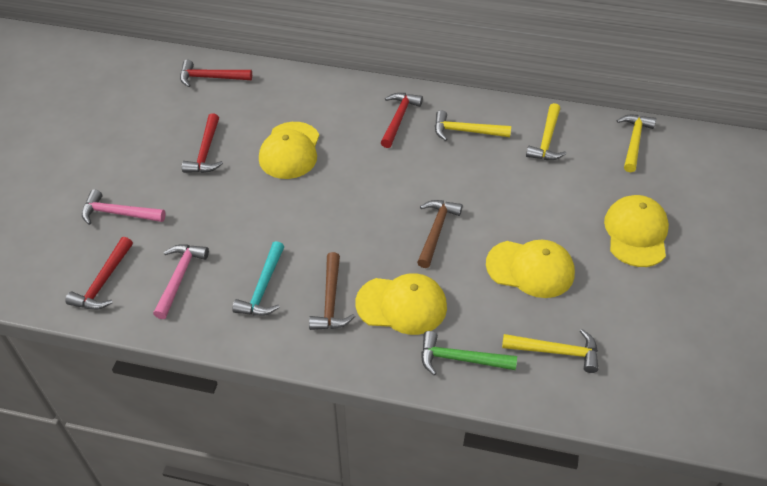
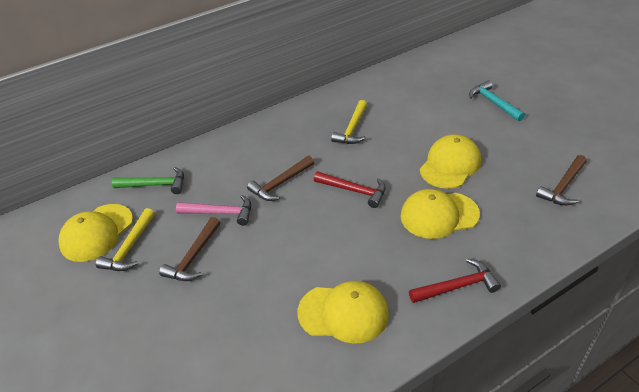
brown hammer: 2 -> 3
pink hammer: 2 -> 1
red hammer: 4 -> 2
yellow hammer: 4 -> 2

